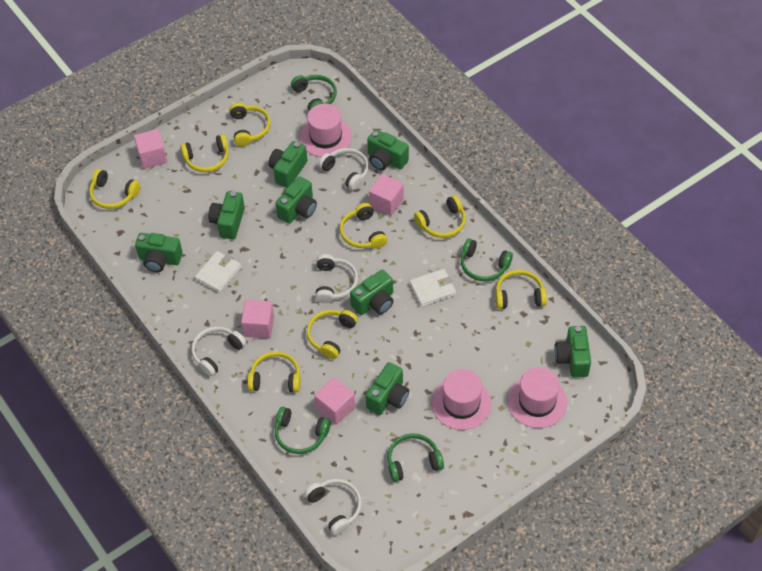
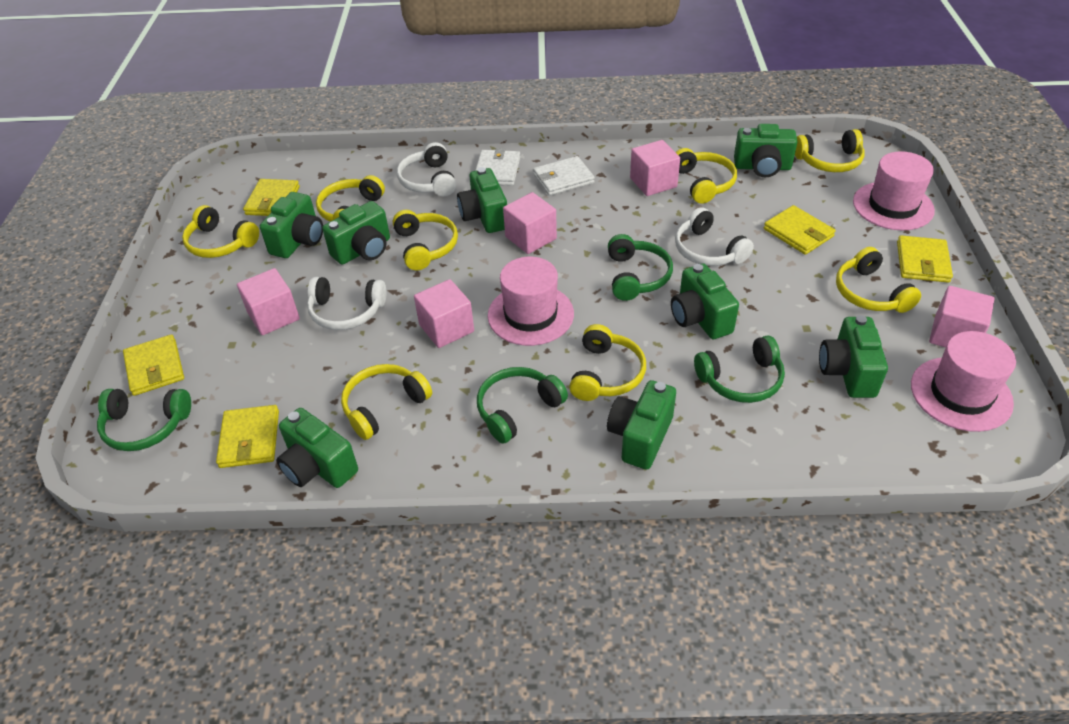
pink cube: 4 -> 5
white headphones: 4 -> 3
yellow wallet: 0 -> 5

